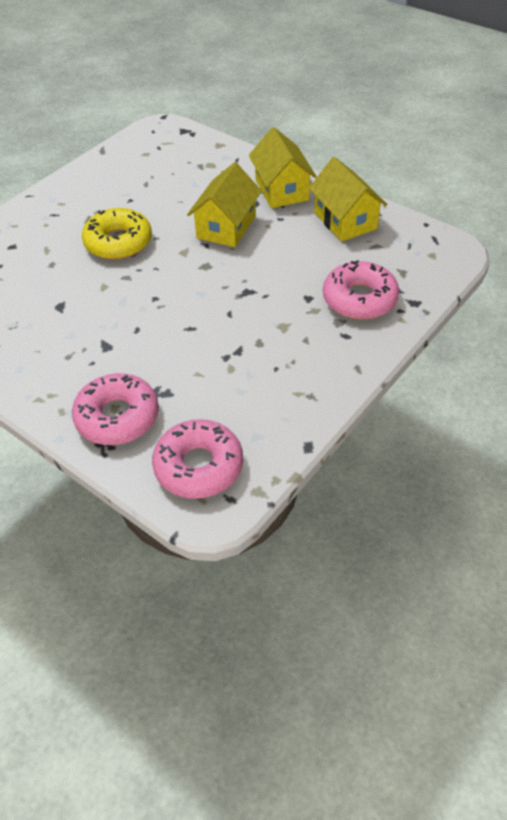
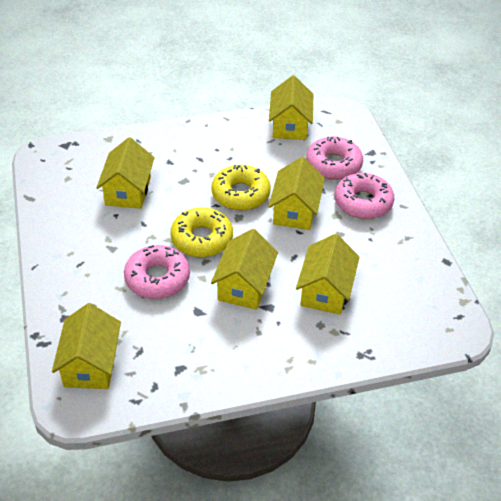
yellow donut: 1 -> 2
yellow house: 3 -> 6

